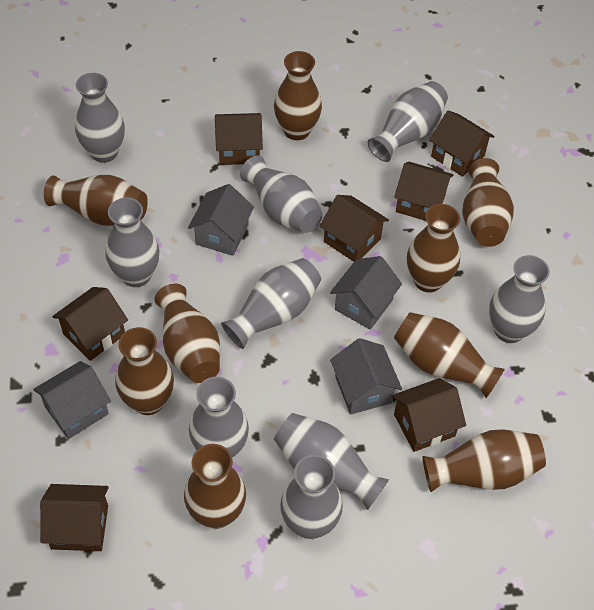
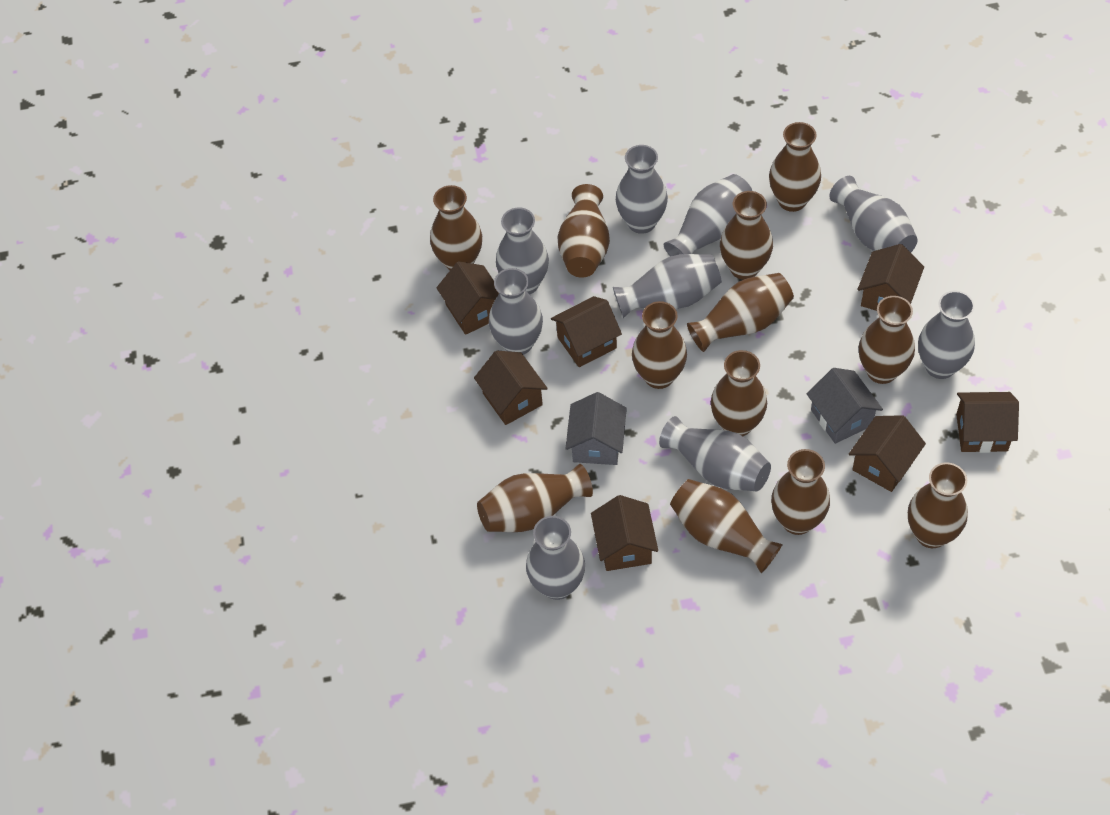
brown vase: 9 -> 12
grey house: 4 -> 2

